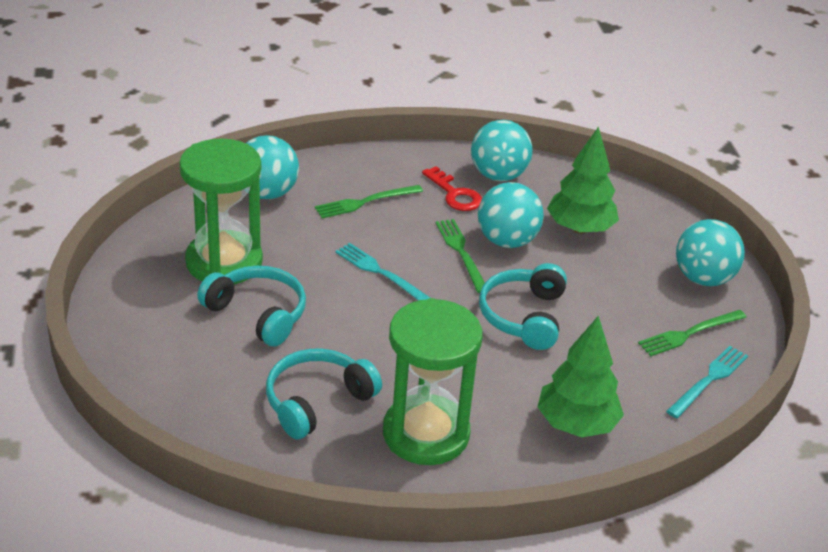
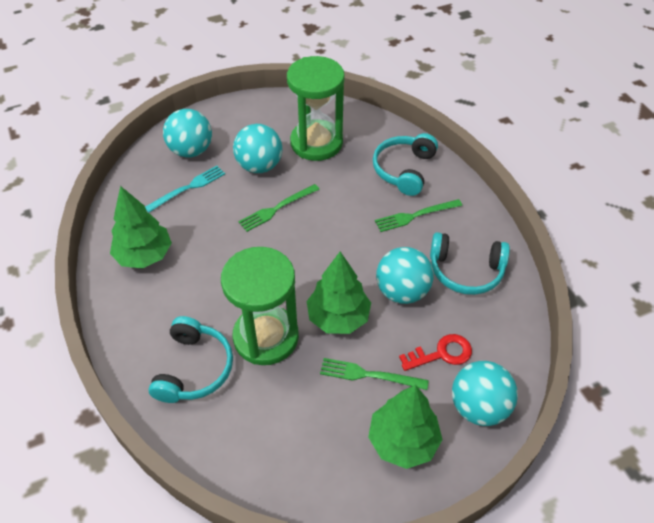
green tree: 2 -> 3
turquoise fork: 2 -> 1

